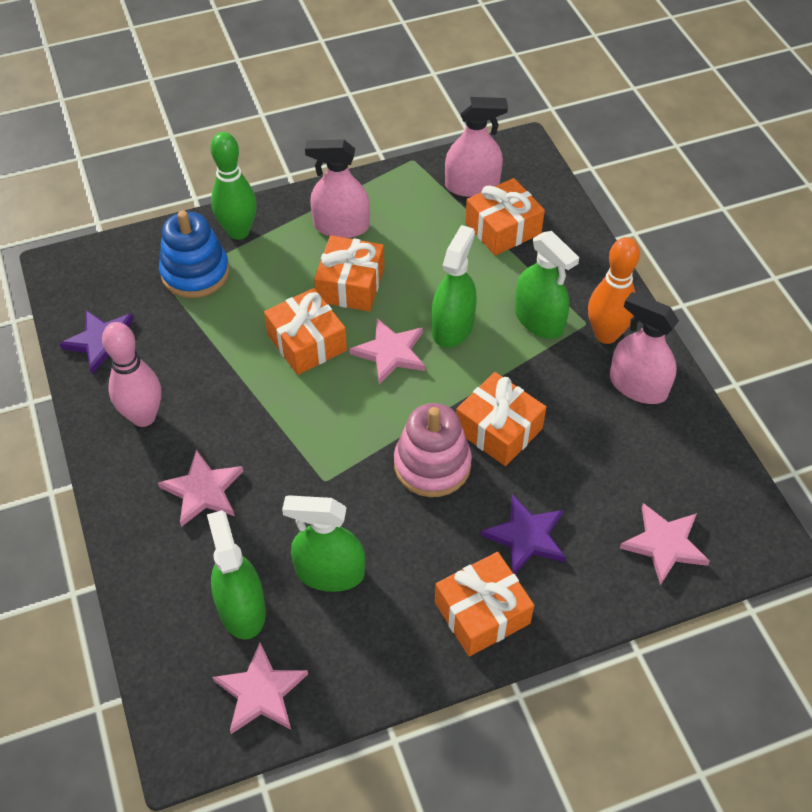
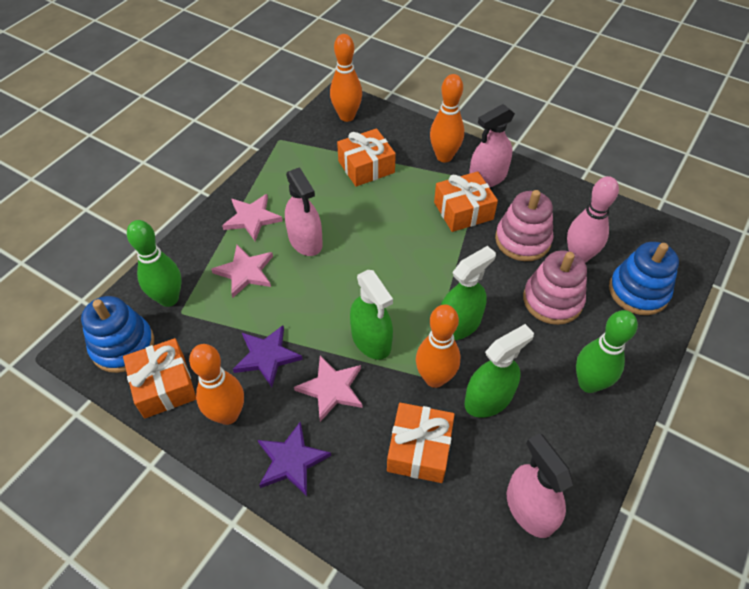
blue stacking toy: 1 -> 2
green bowling pin: 1 -> 2
green spray bottle: 4 -> 3
orange bowling pin: 1 -> 4
orange gift: 5 -> 4
pink stacking toy: 1 -> 2
pink star: 4 -> 3

